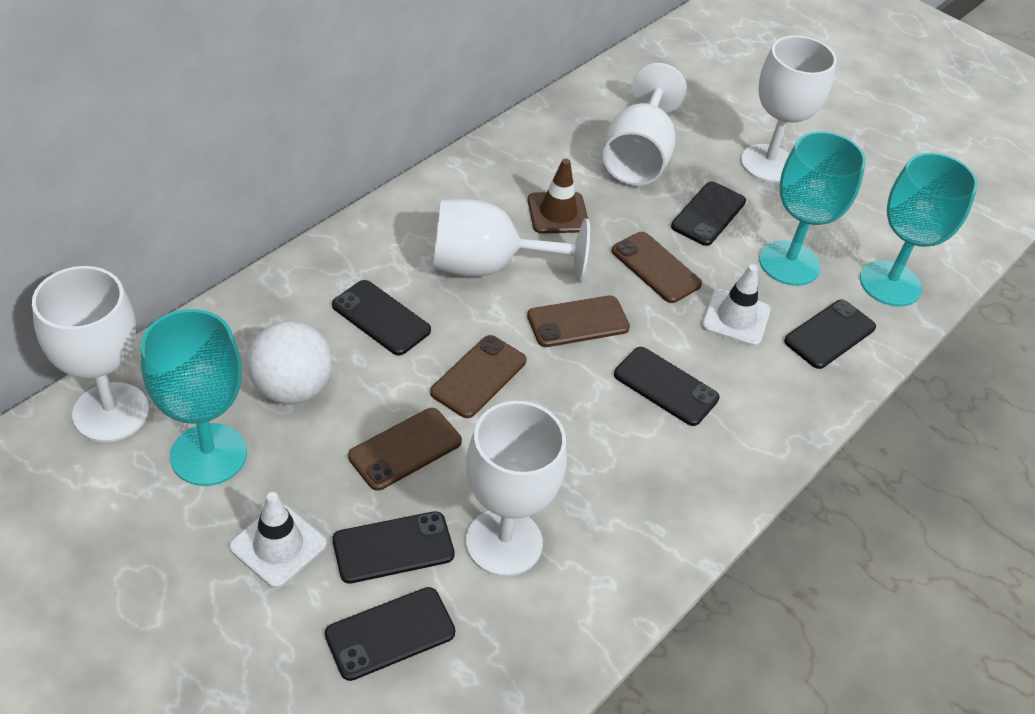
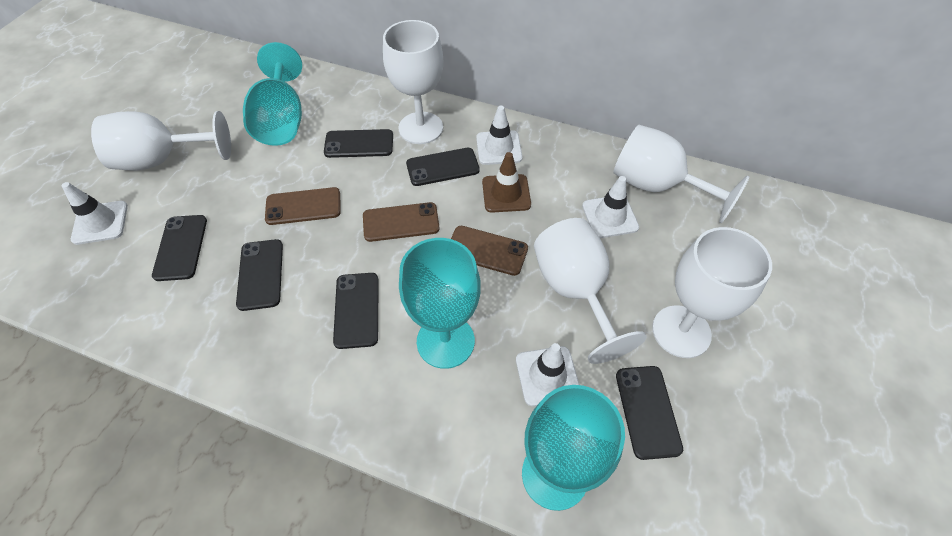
brown phone: 4 -> 3
white ball: 1 -> 0
white traffic cone: 2 -> 4

